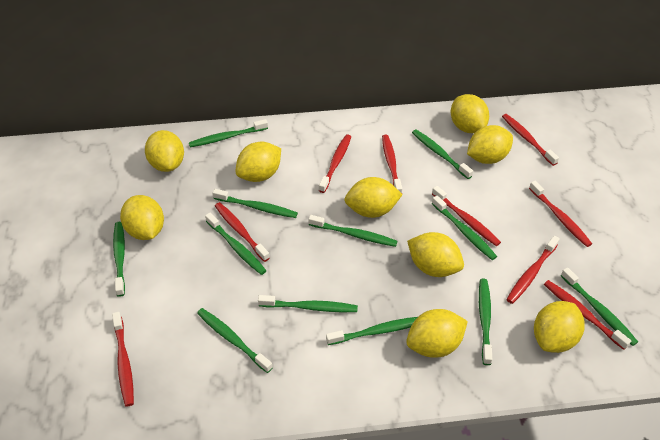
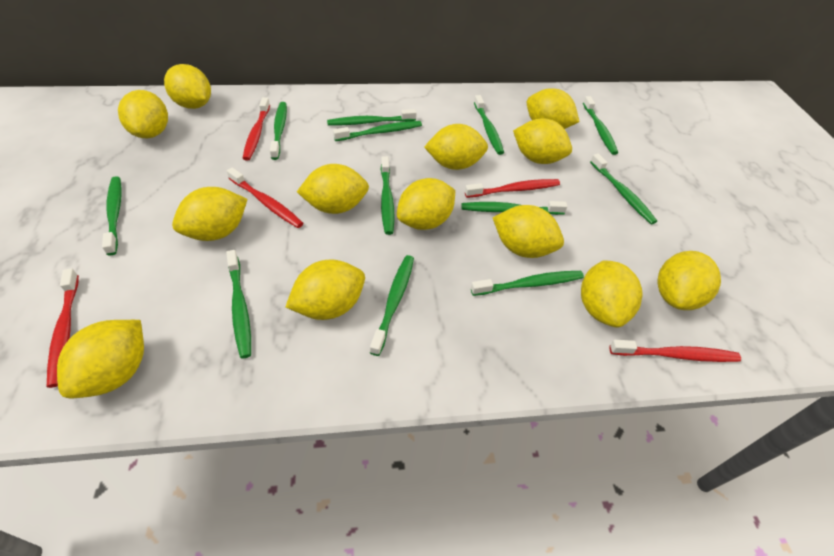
red toothbrush: 9 -> 5
yellow lemon: 9 -> 13

